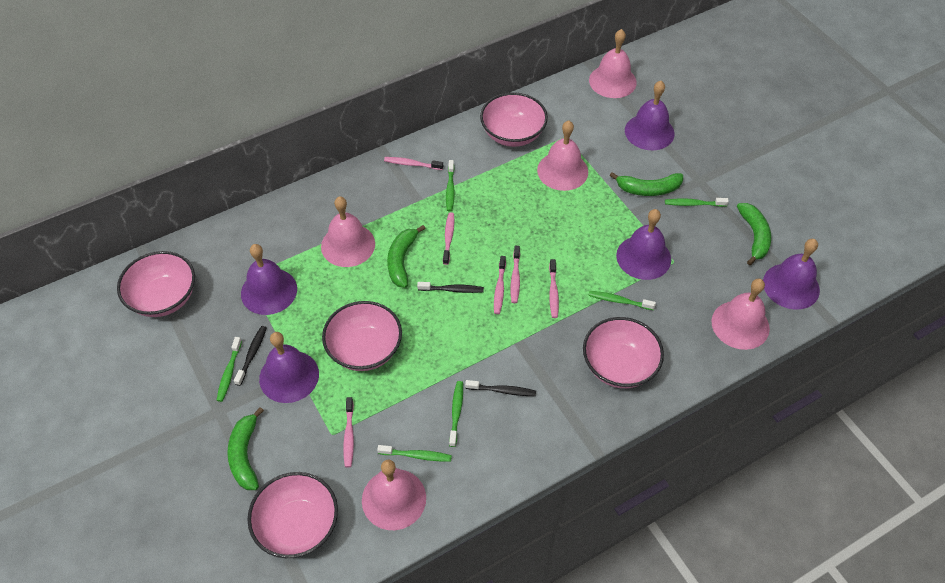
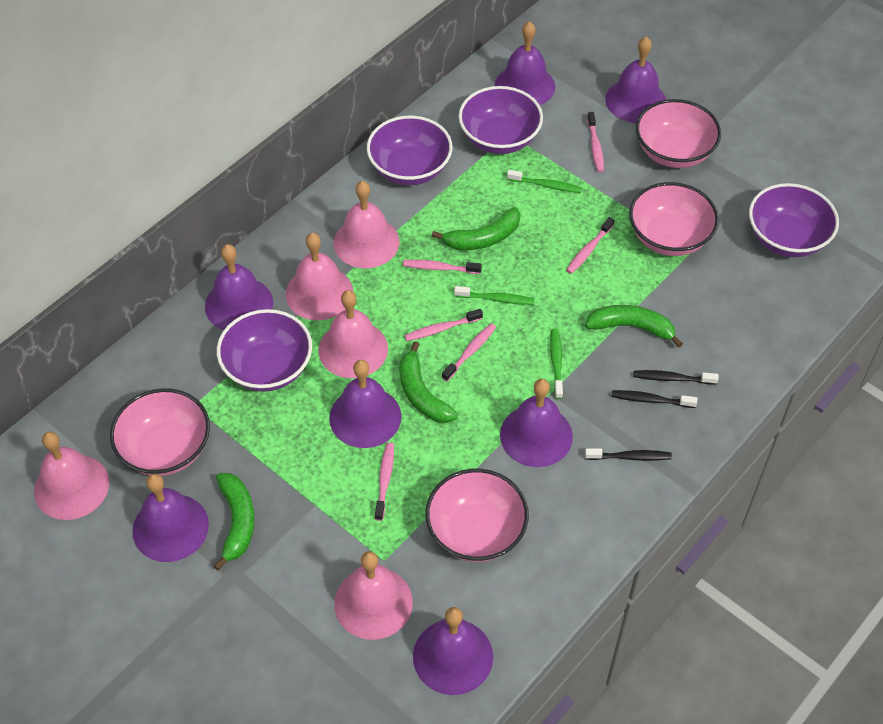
green toothbrush: 6 -> 3
pink bowl: 5 -> 4
purple bell: 5 -> 7
purple bowl: 0 -> 4

